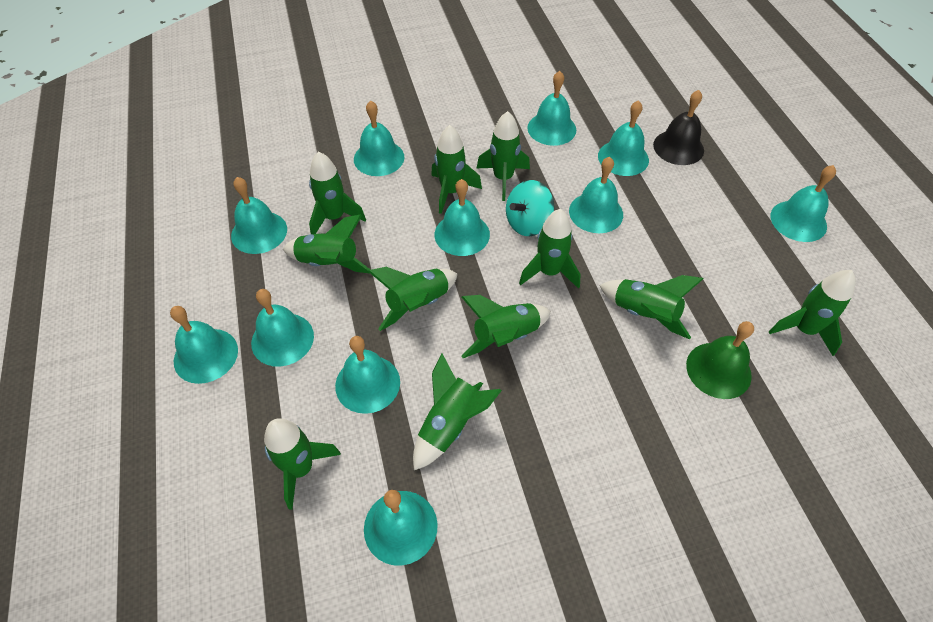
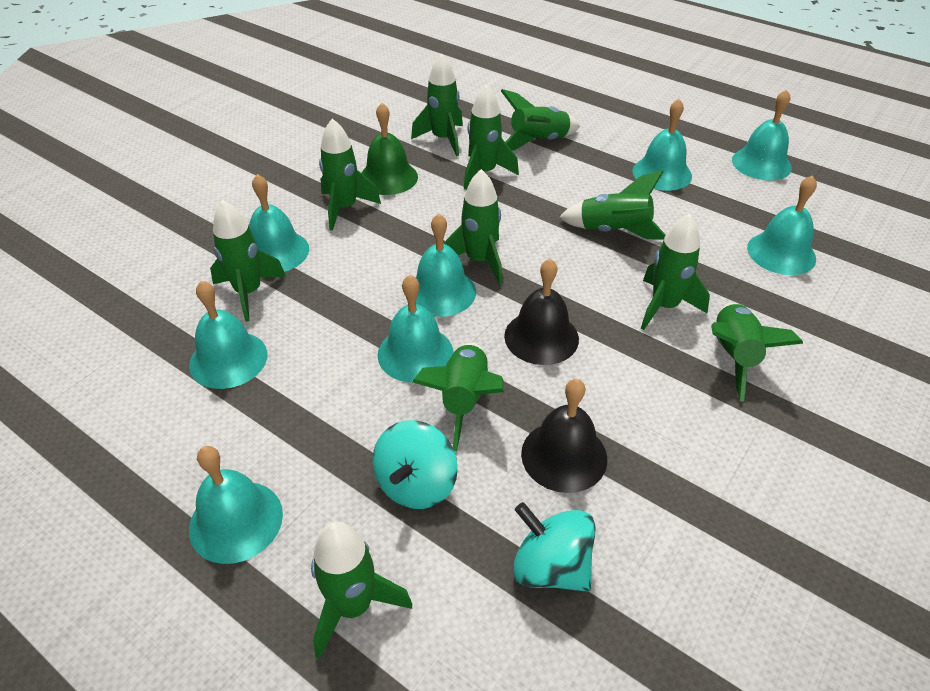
black bell: 1 -> 2
turquoise bell: 11 -> 8
turquoise spinning top: 1 -> 2

